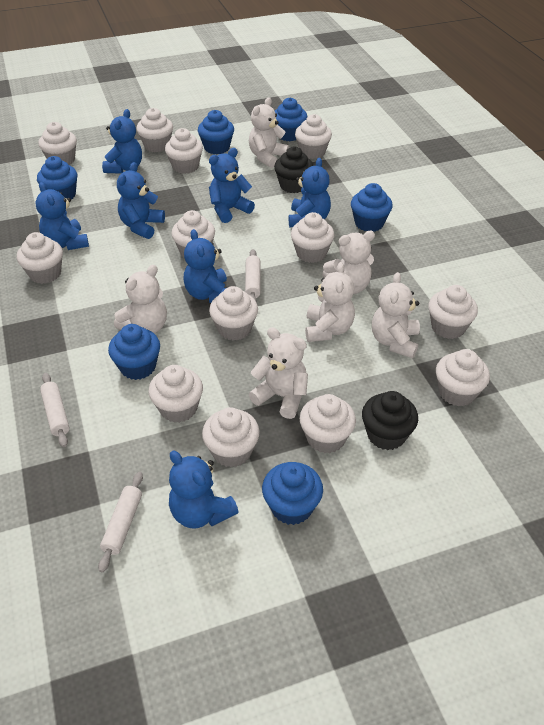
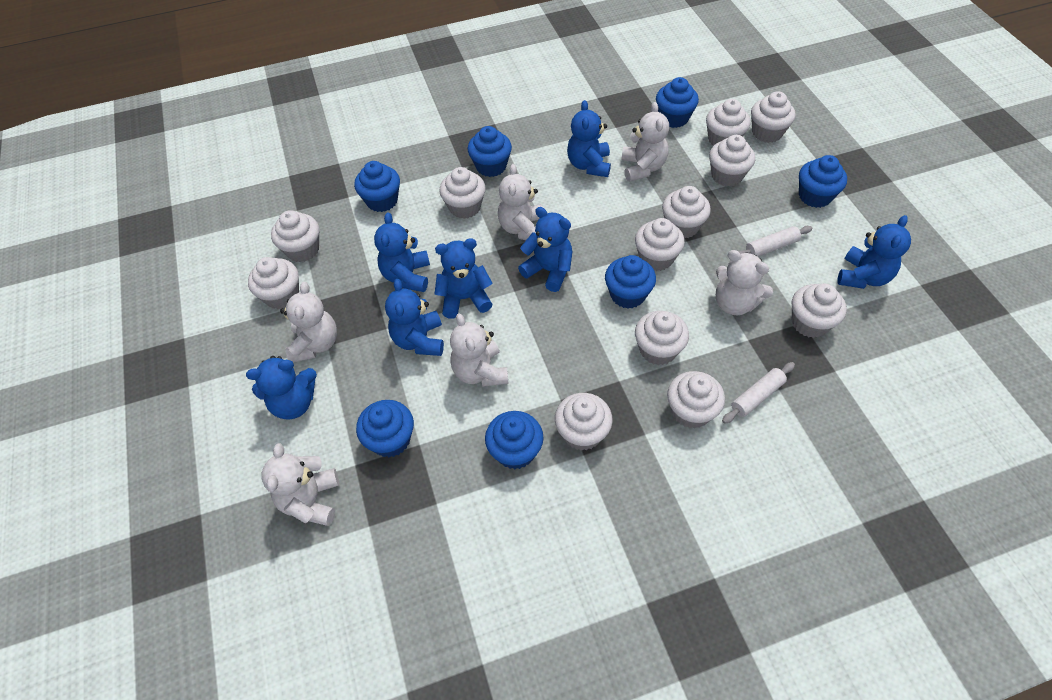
black cupcake: 2 -> 0
blue cupcake: 6 -> 7
white cupcake: 13 -> 12
white rolling pin: 3 -> 2

